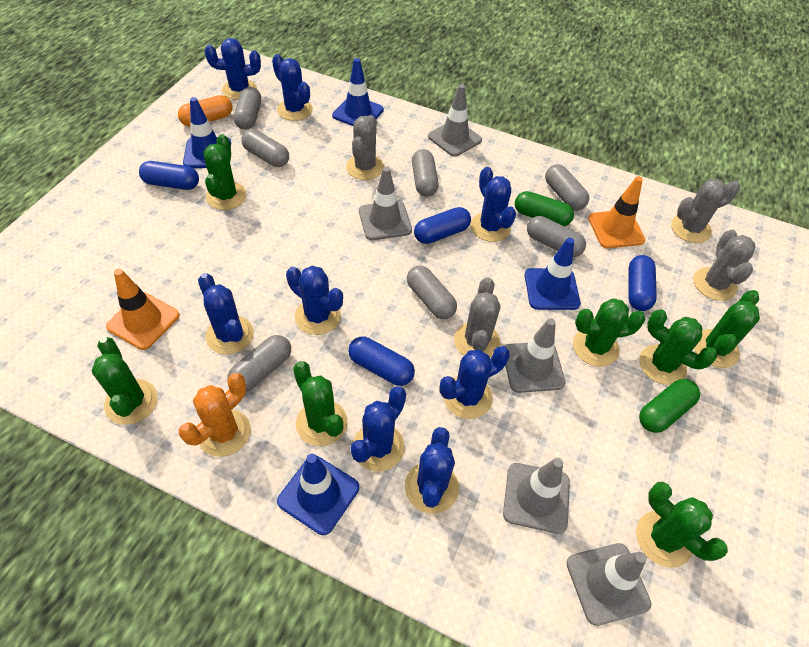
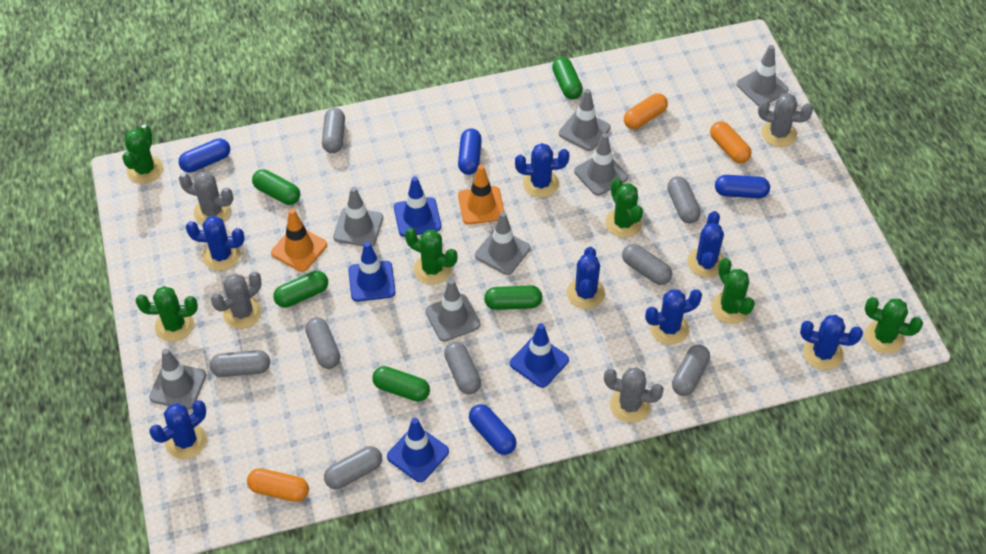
blue cactus: 8 -> 7
green cactus: 7 -> 6
green capsule: 2 -> 5
grey capsule: 7 -> 8
grey traffic cone: 5 -> 7
orange cactus: 1 -> 0
orange capsule: 1 -> 3

